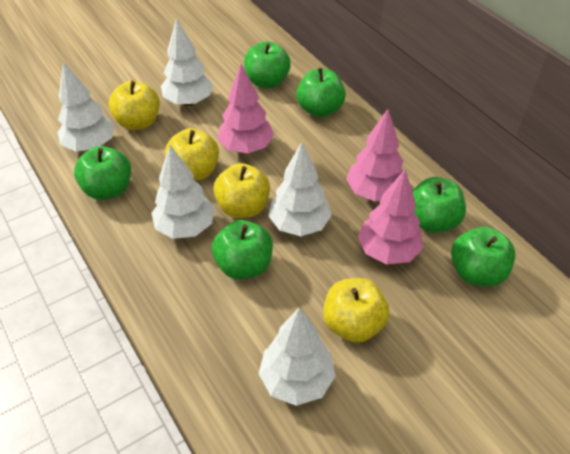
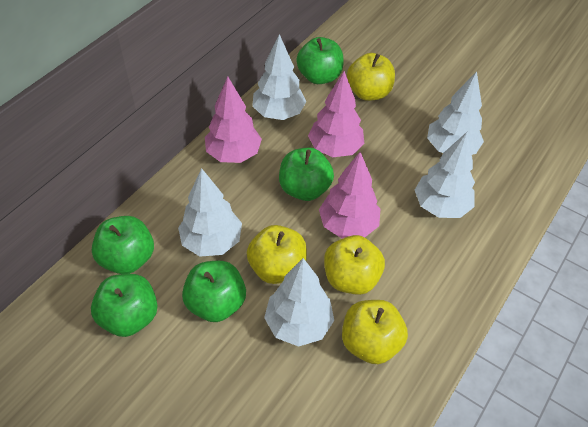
green apple: 6 -> 5

